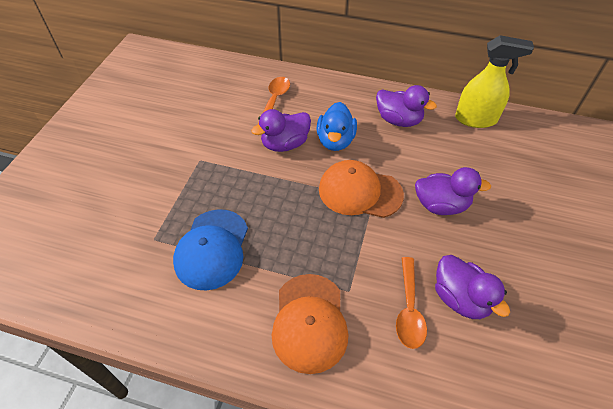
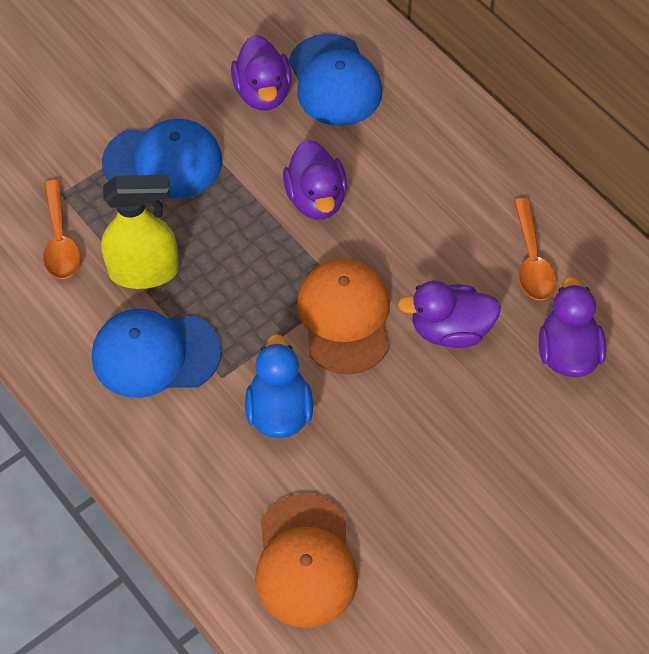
blue cap: 1 -> 3

